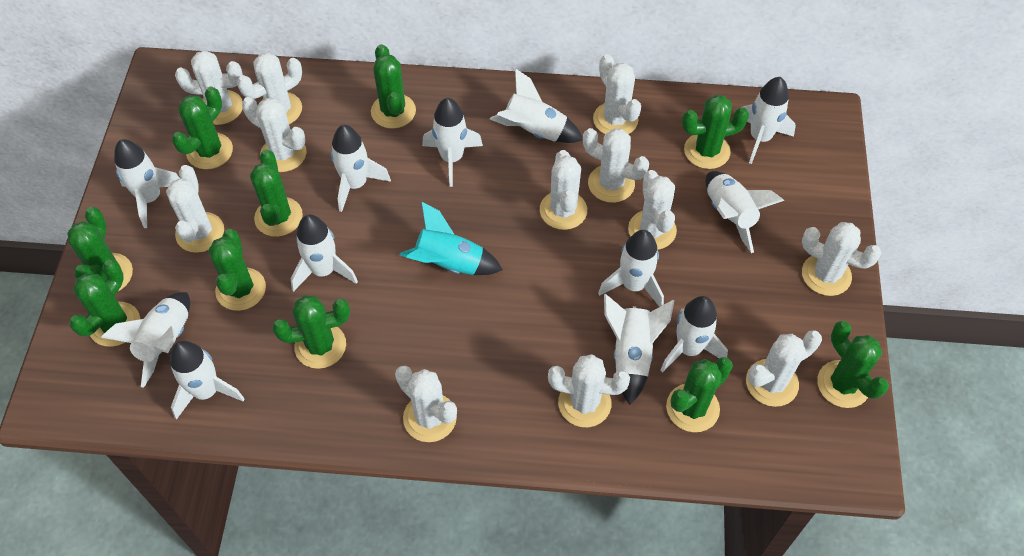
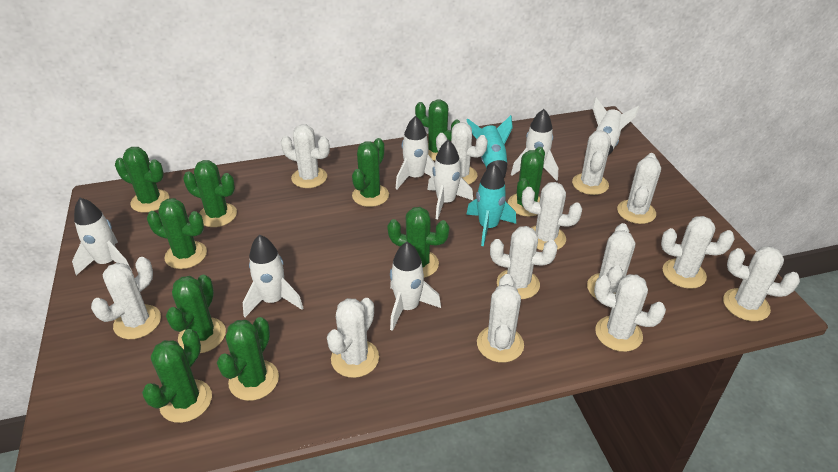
turquoise rocket: 1 -> 2
white cactus: 12 -> 13
white rocket: 12 -> 7

